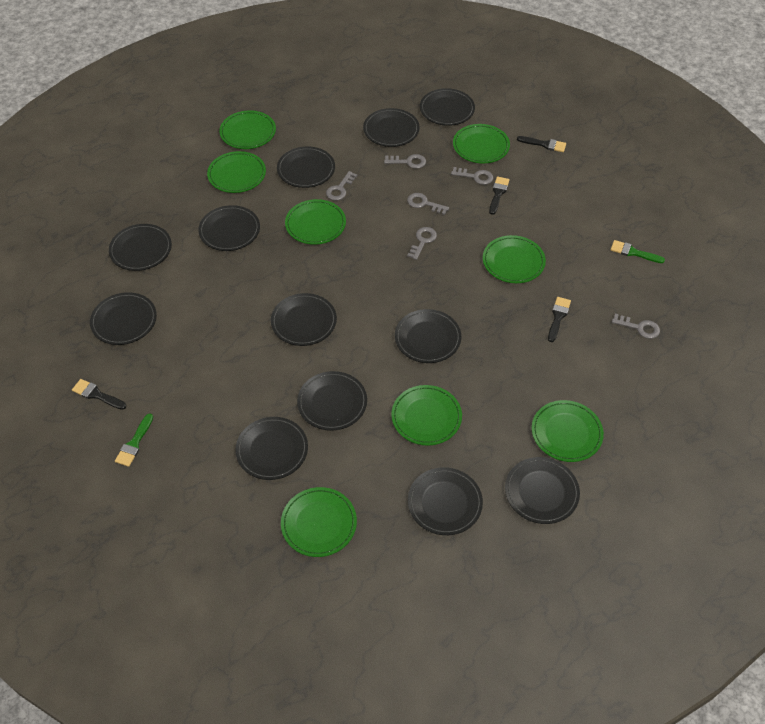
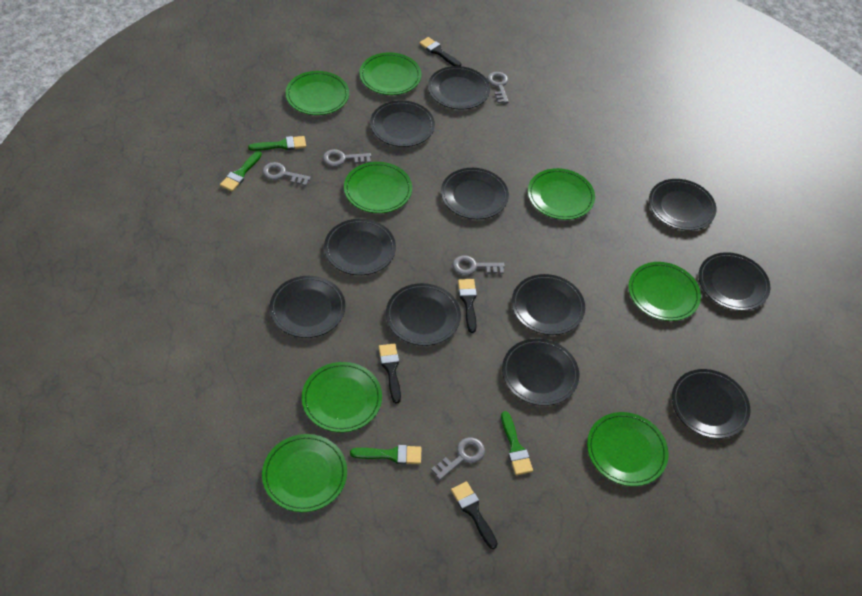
black plate: 12 -> 11
green brush: 2 -> 4
grey key: 6 -> 5

